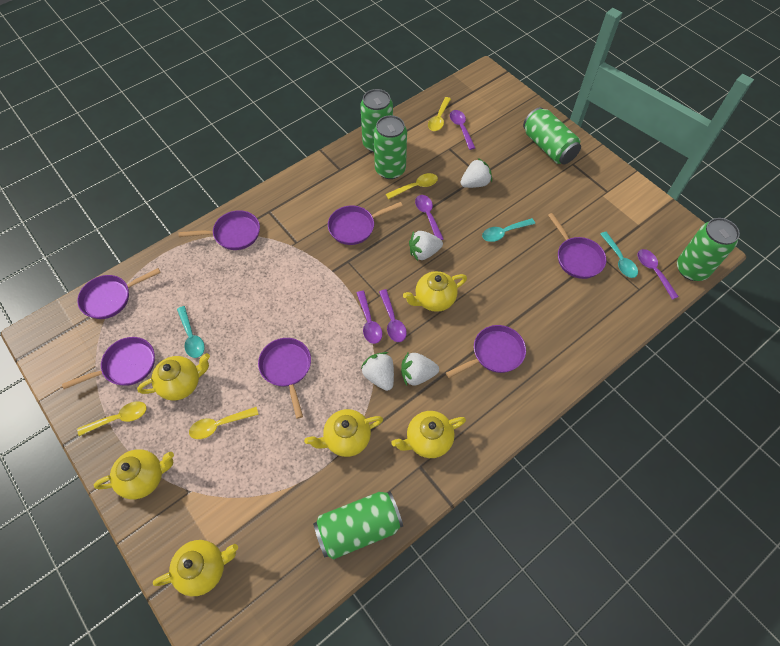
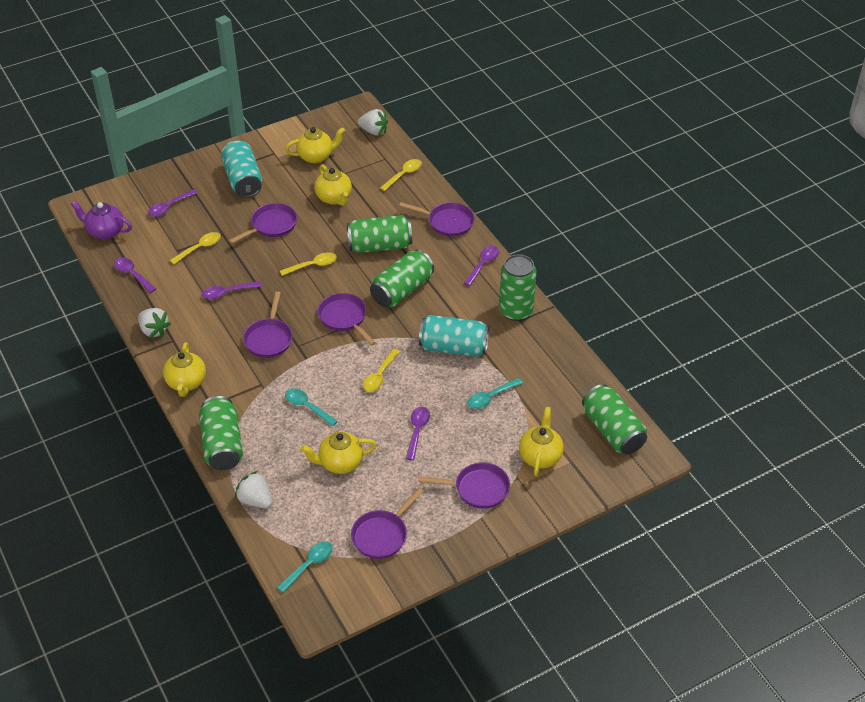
purple pan: 7 -> 6
purple teapot: 0 -> 1
turquoise can: 0 -> 2
white strawberry: 4 -> 3
yellow teapot: 6 -> 5

